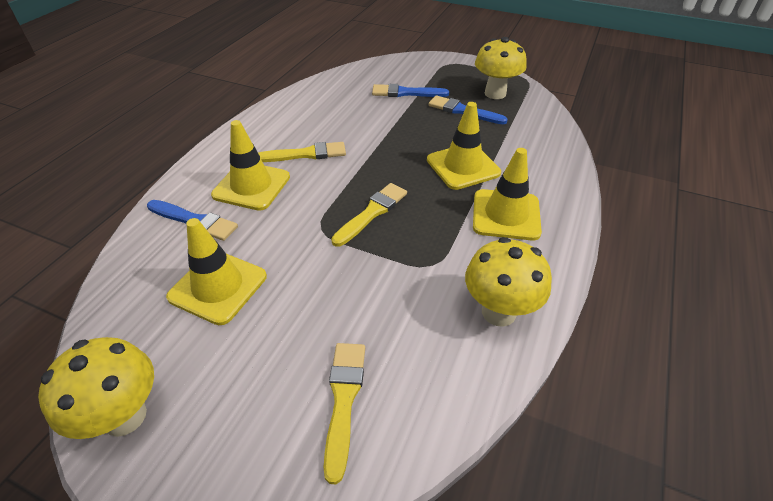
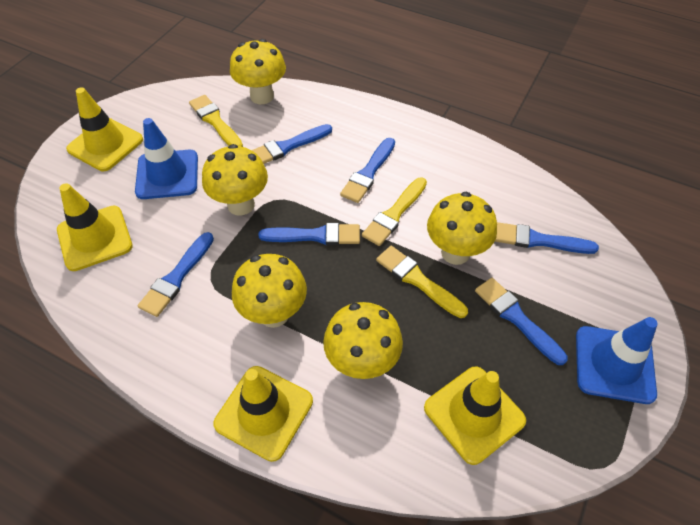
blue brush: 3 -> 6
blue traffic cone: 0 -> 2
yellow mushroom: 3 -> 5

